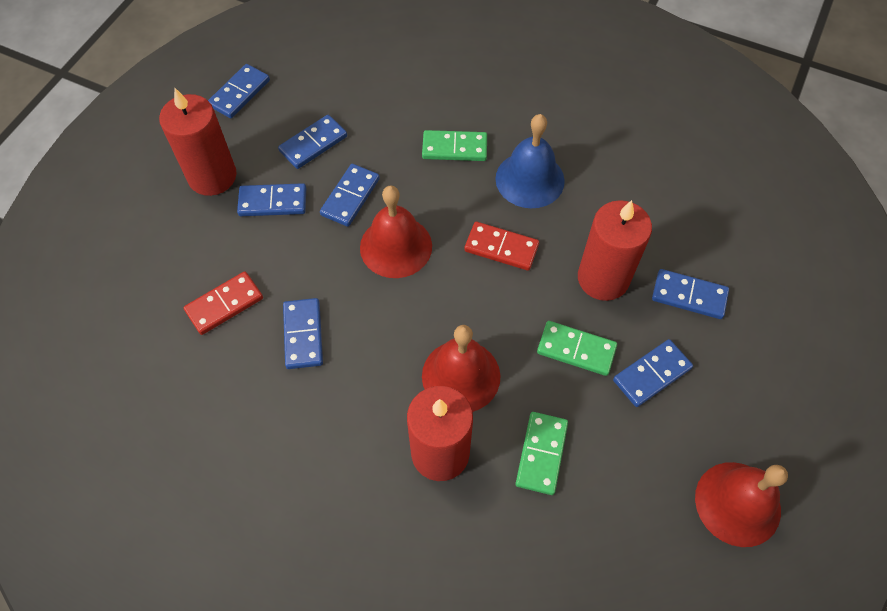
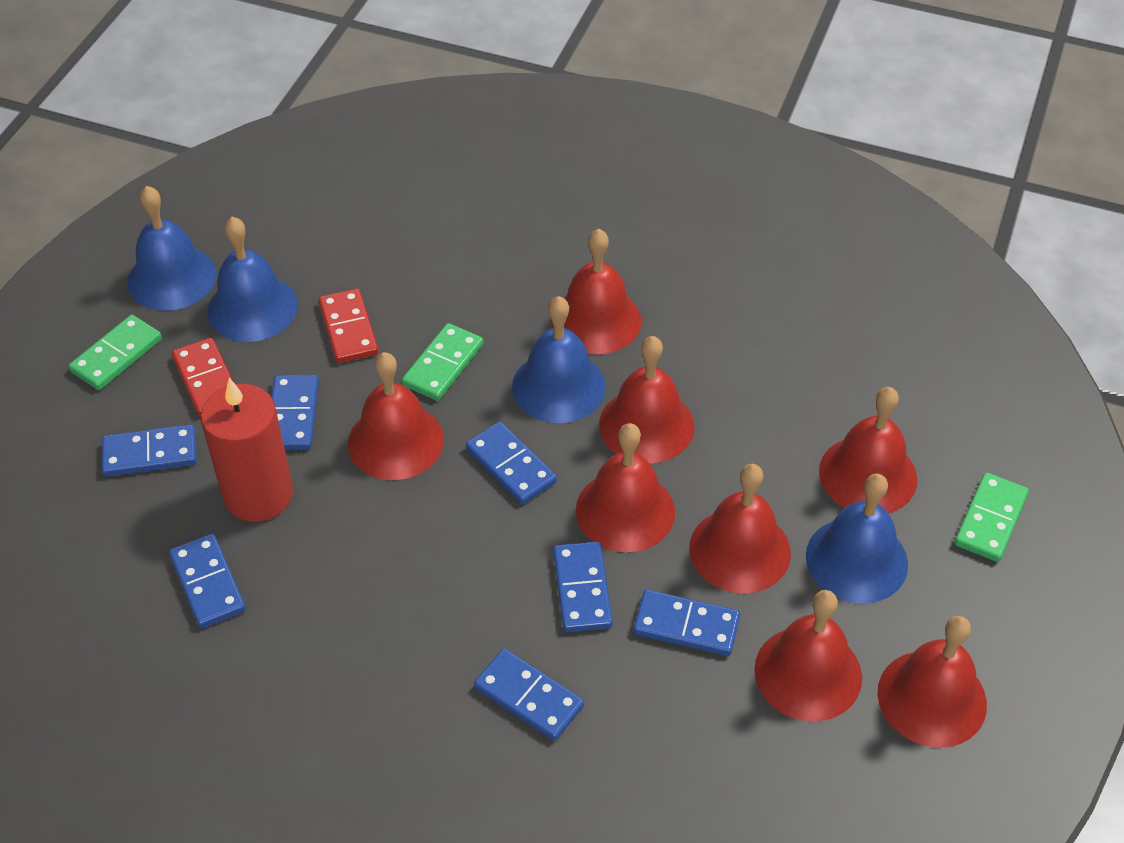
blue bell: 1 -> 4
red bell: 3 -> 8
red candle: 3 -> 1

